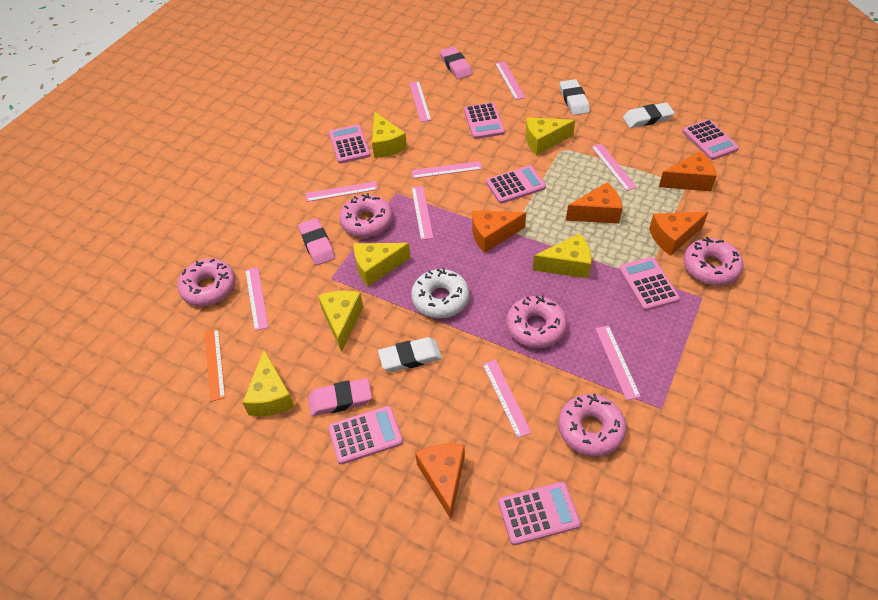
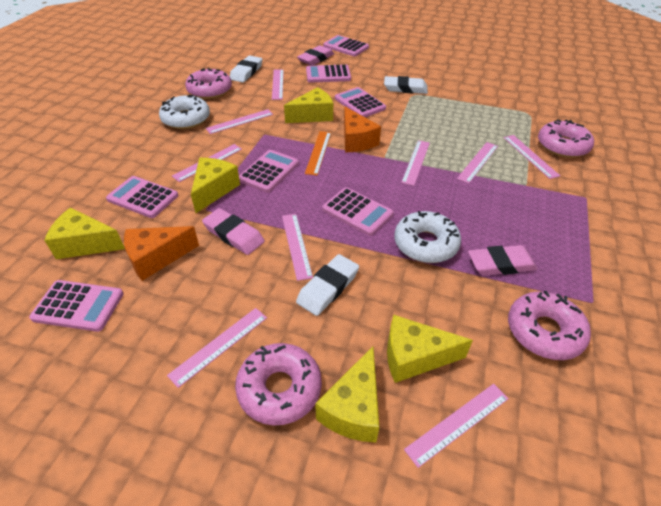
orange cheese: 5 -> 2
pink donut: 5 -> 4
white donut: 1 -> 2
yellow cheese: 6 -> 5

